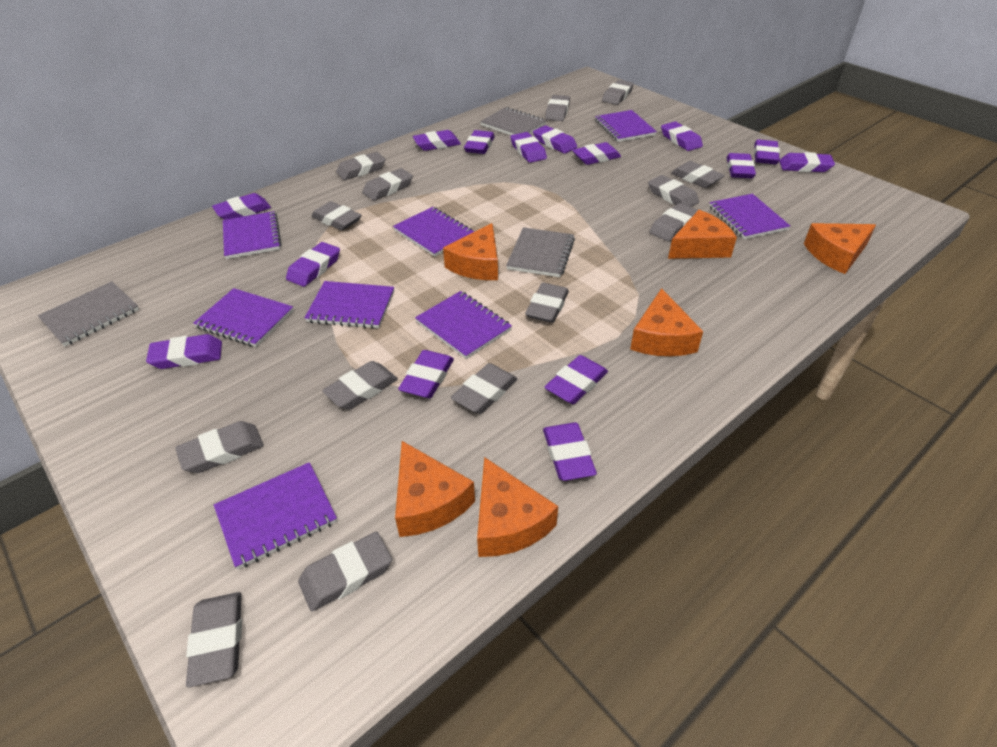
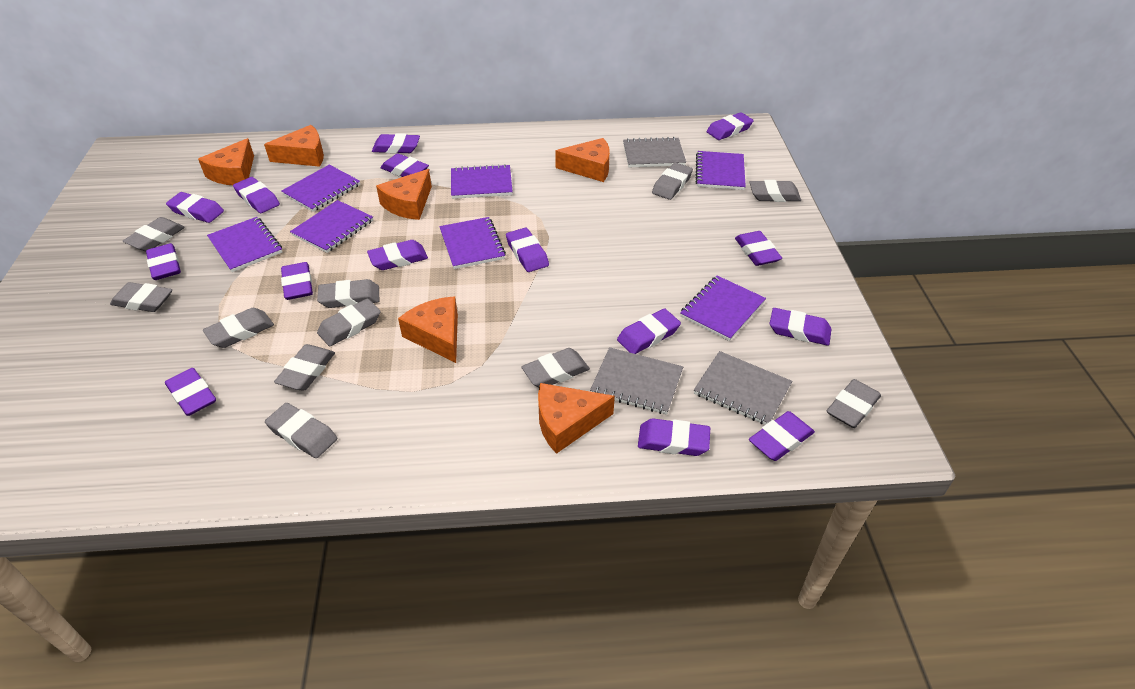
grey eraser: 14 -> 11
purple notebook: 8 -> 7

